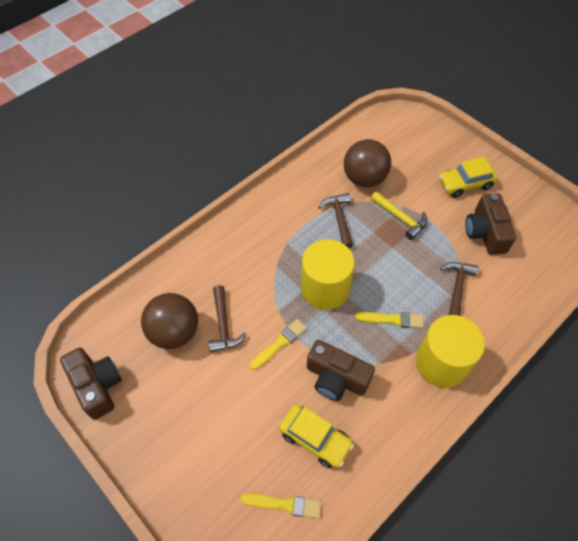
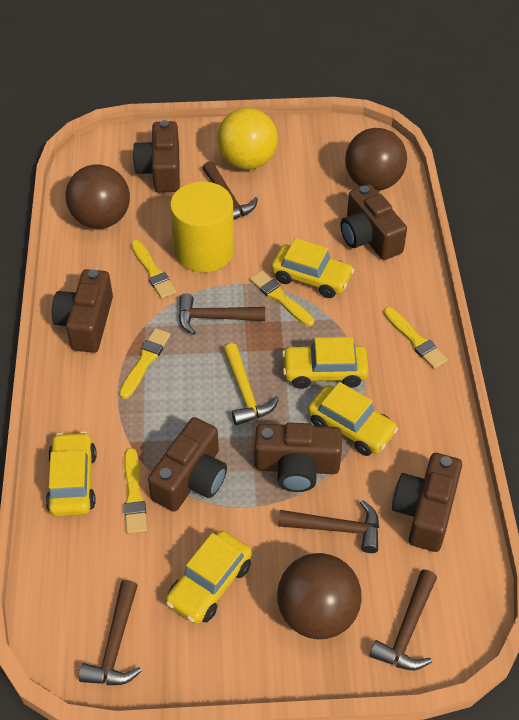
brown ball: 2 -> 3
brown camera: 3 -> 6
brown hammer: 3 -> 5
yellow ball: 0 -> 1
yellow brush: 3 -> 5
yellow car: 2 -> 5
yellow cylinder: 2 -> 1

